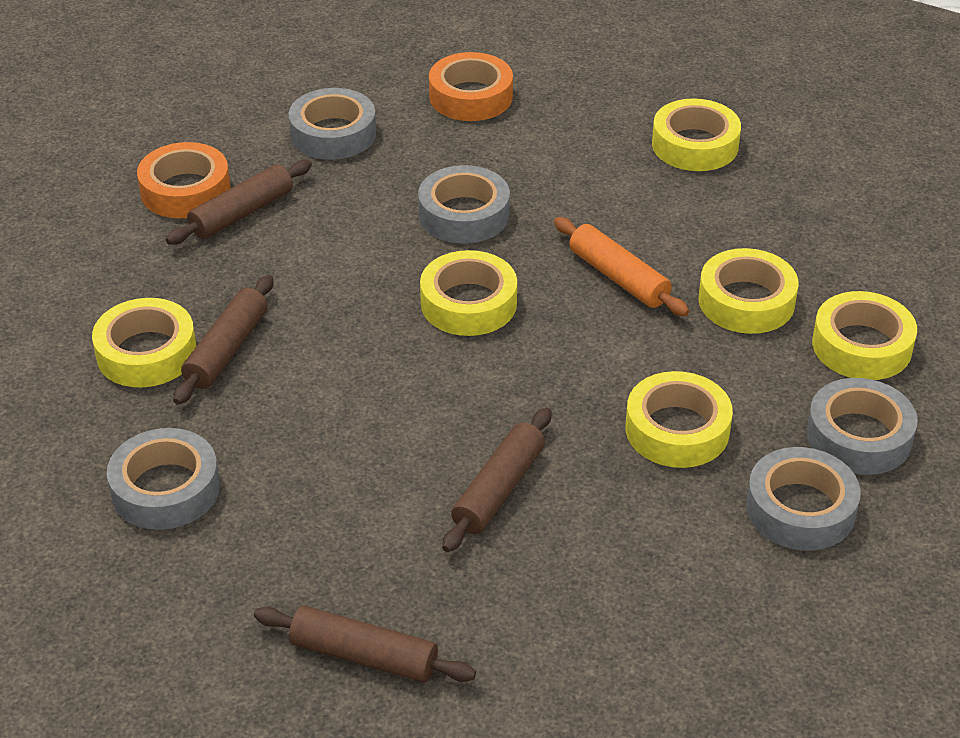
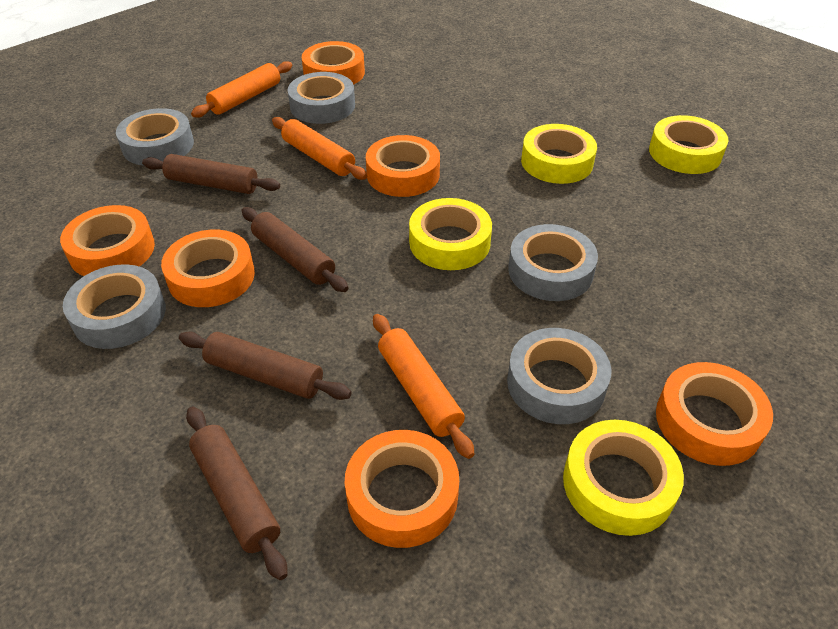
orange rolling pin: 1 -> 3
orange tape: 2 -> 6
yellow tape: 6 -> 4

